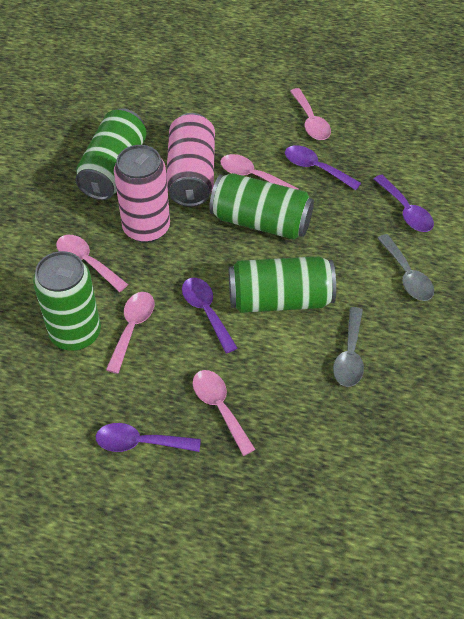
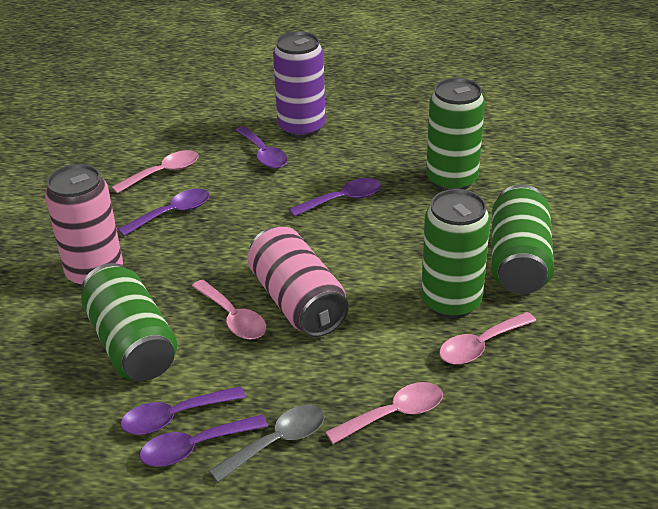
grey spoon: 2 -> 1
pink spoon: 5 -> 4
purple can: 0 -> 1
purple spoon: 4 -> 5

